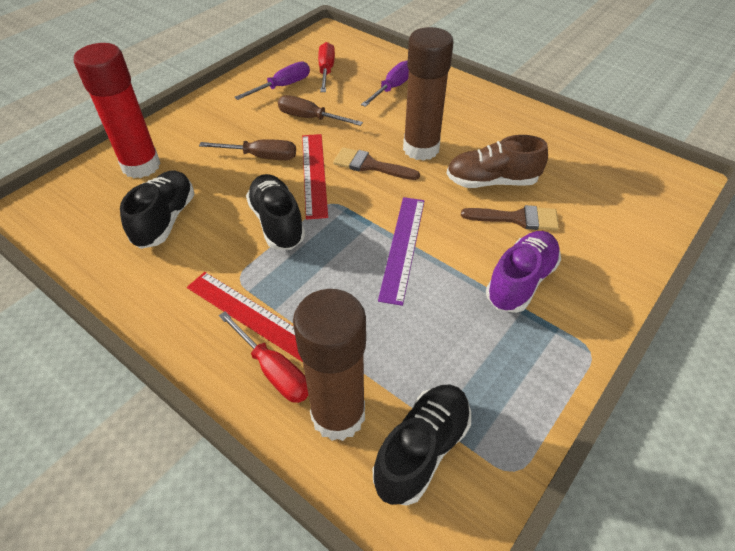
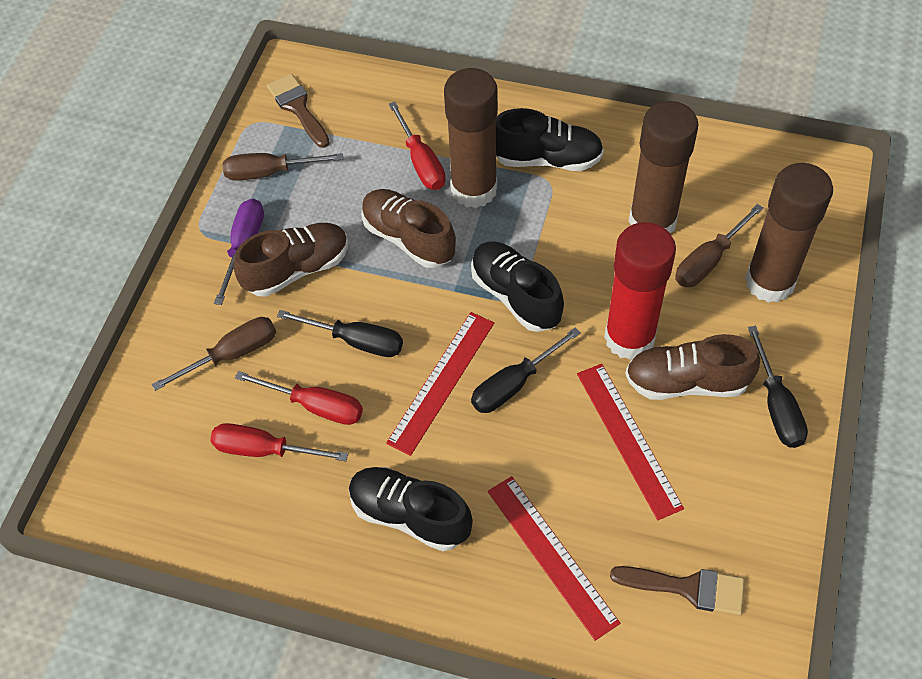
black screwdriver: 0 -> 3
brown glue stick: 2 -> 3
brown screwdriver: 2 -> 3
brown shoe: 1 -> 3
purple ruler: 1 -> 0
purple screwdriver: 2 -> 1
purple shoe: 1 -> 0
red ruler: 2 -> 3
red screwdriver: 2 -> 3

